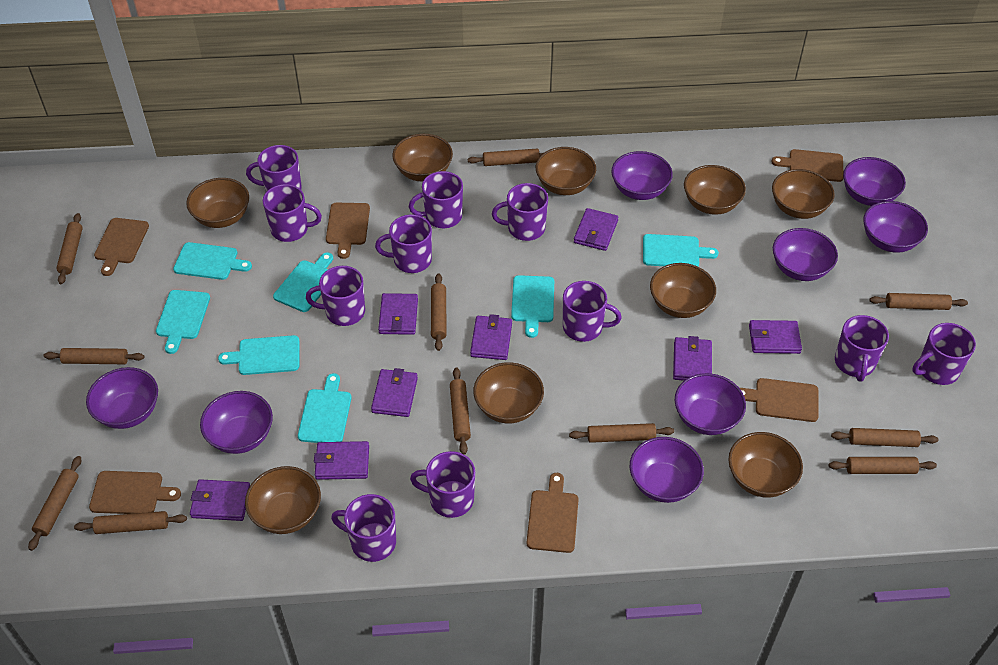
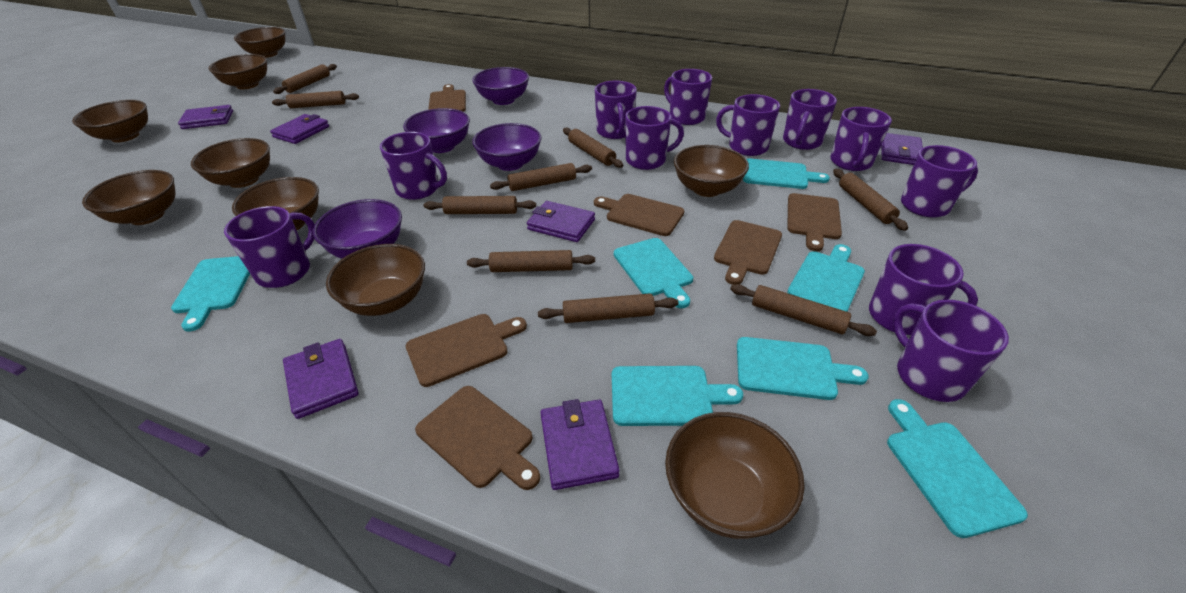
brown rolling pin: 11 -> 9
purple bowl: 8 -> 4
purple wallet: 8 -> 6

